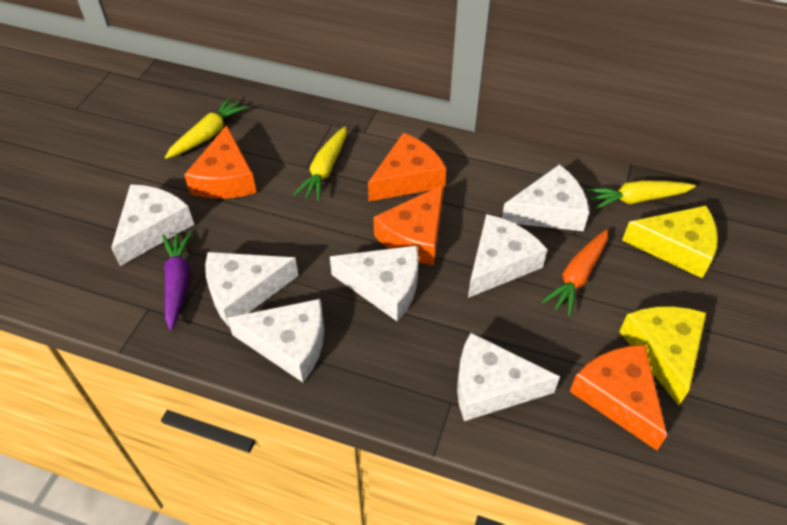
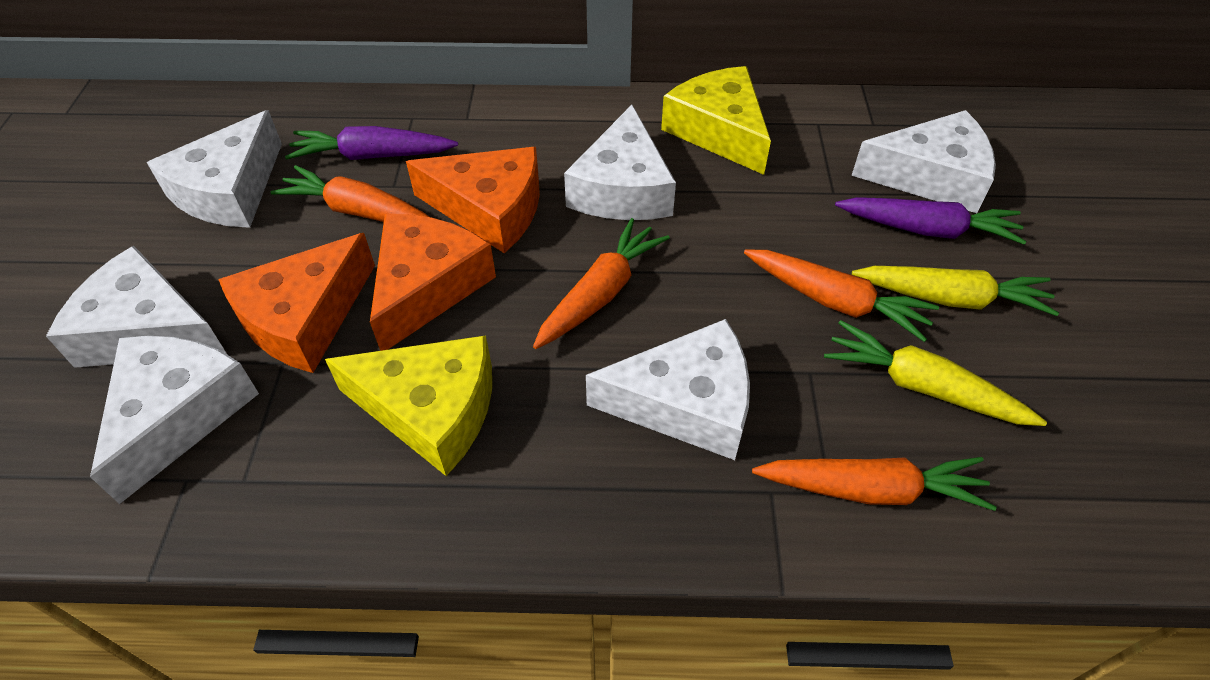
orange carrot: 1 -> 4
orange cheese: 4 -> 3
purple carrot: 1 -> 2
white cheese: 7 -> 6
yellow carrot: 3 -> 2

